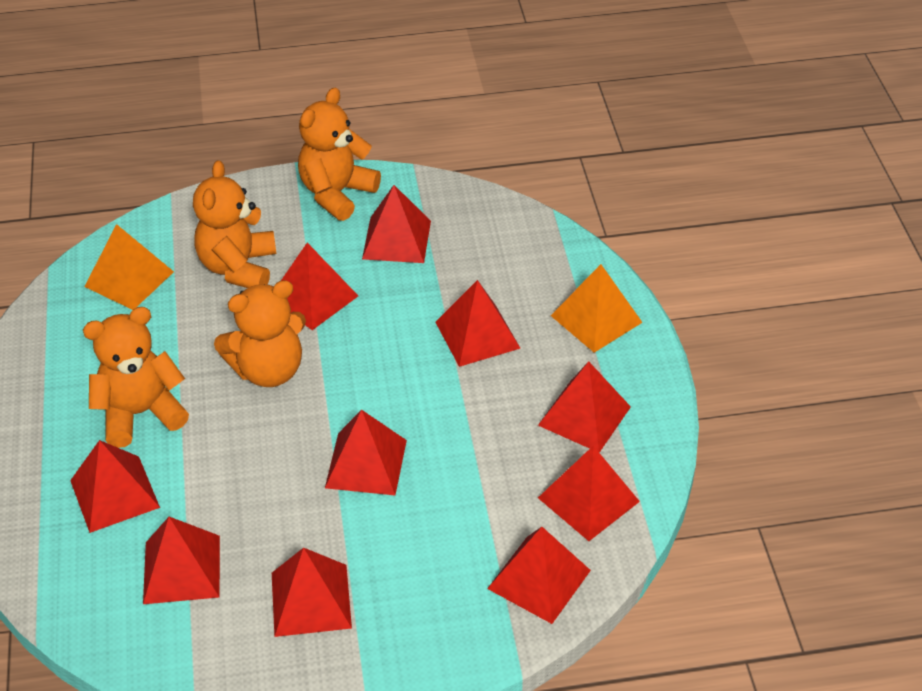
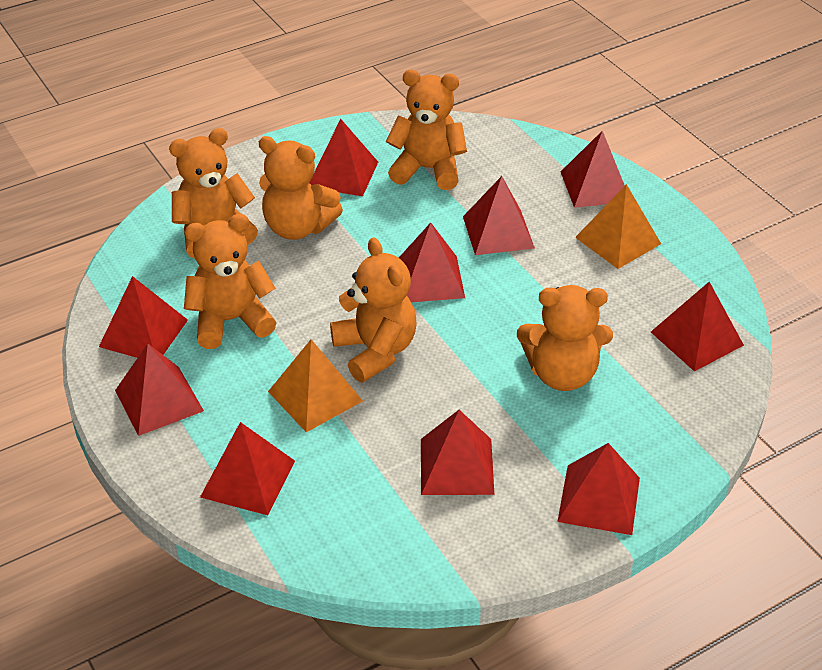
orange teddy bear: 4 -> 6

